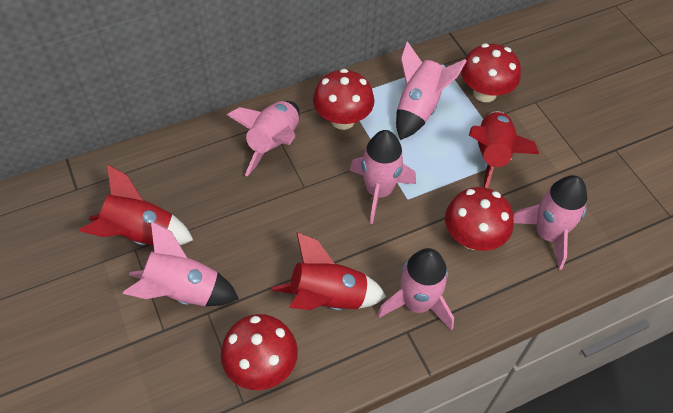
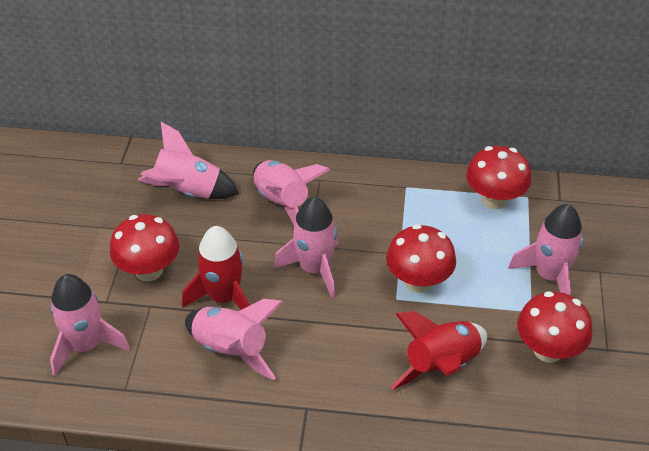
red rocket: 3 -> 2

